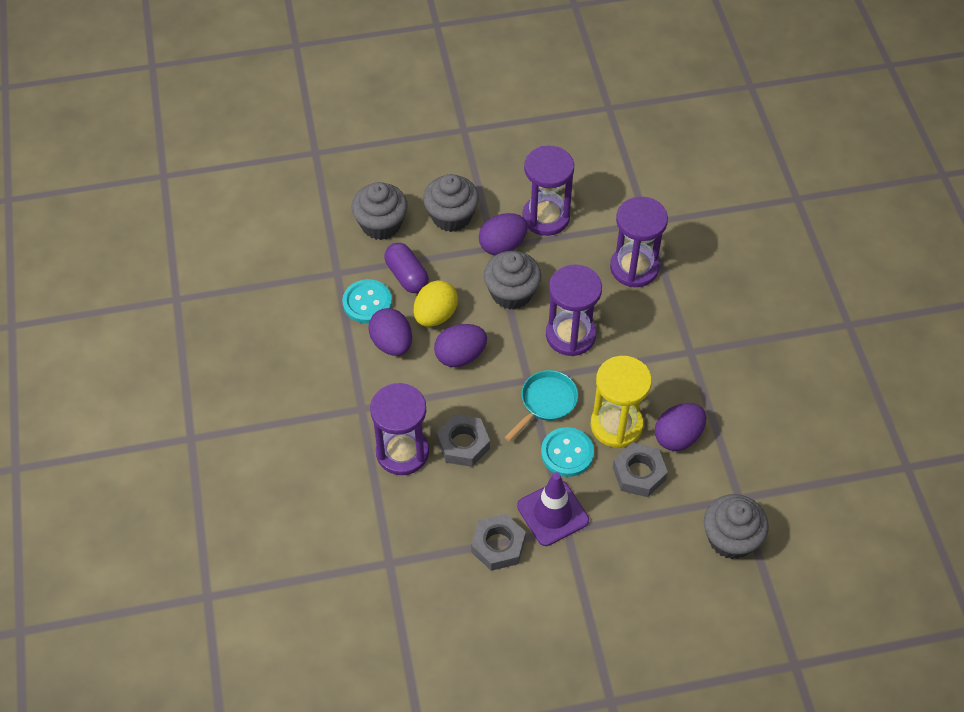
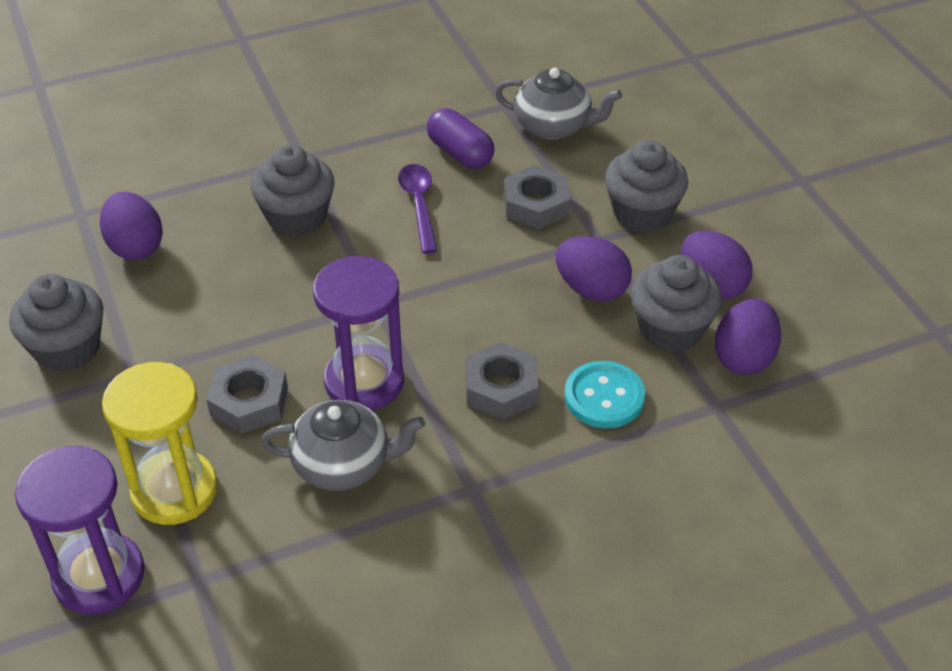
grey teapot: 0 -> 2
purple hourglass: 4 -> 2
purple spoon: 0 -> 1
purple traffic cone: 1 -> 0
turquoise button: 2 -> 1
turquoise pan: 1 -> 0
yellow egg: 1 -> 0

